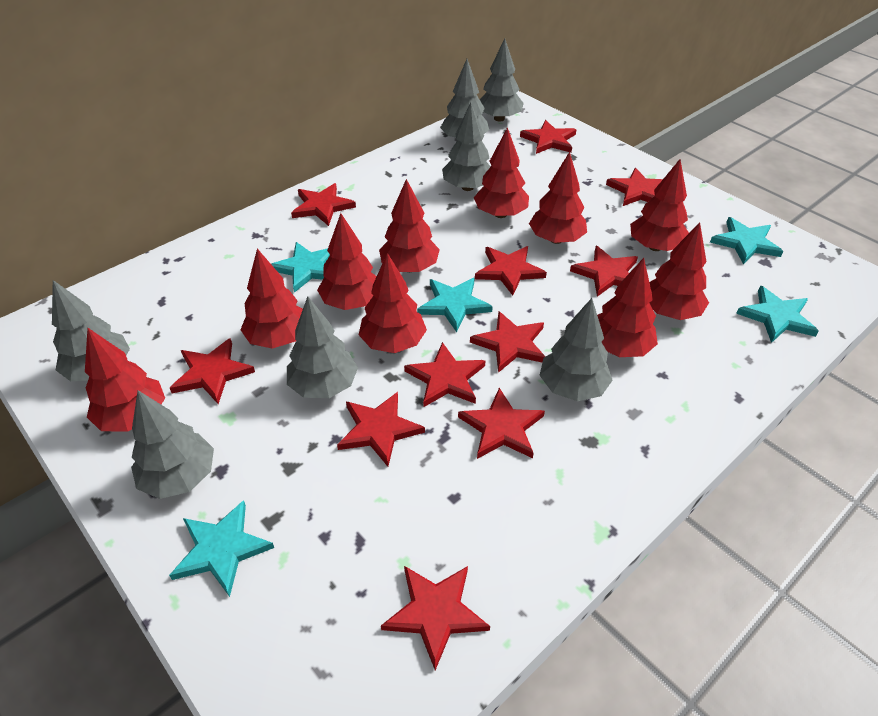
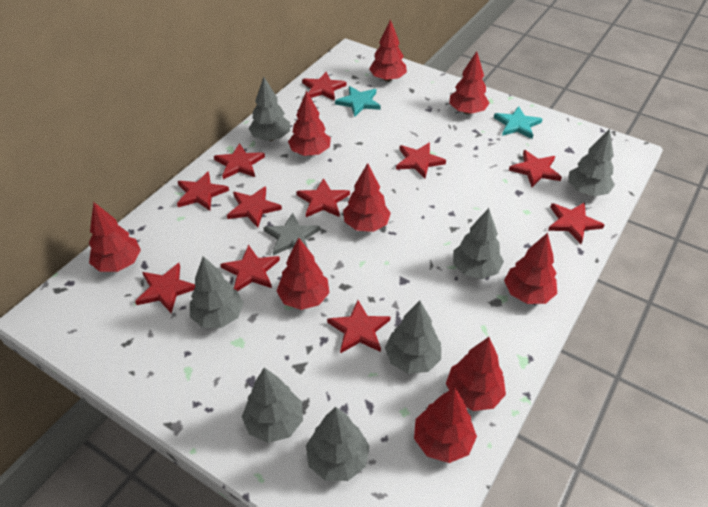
grey star: 0 -> 1
red tree: 10 -> 9
turquoise star: 5 -> 2

